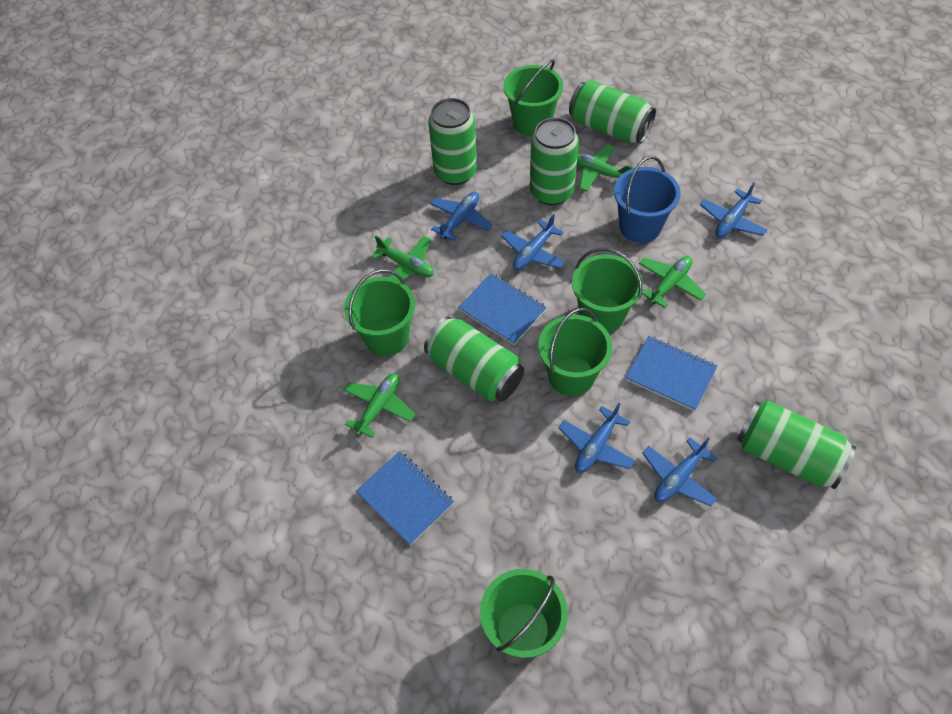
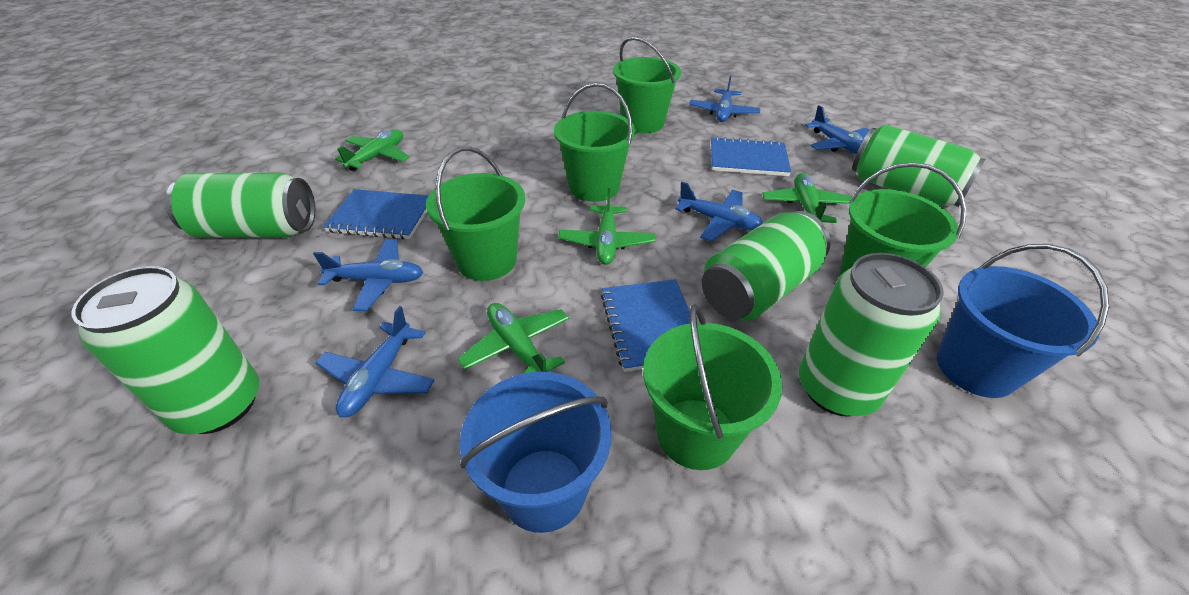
blue bucket: 1 -> 2

